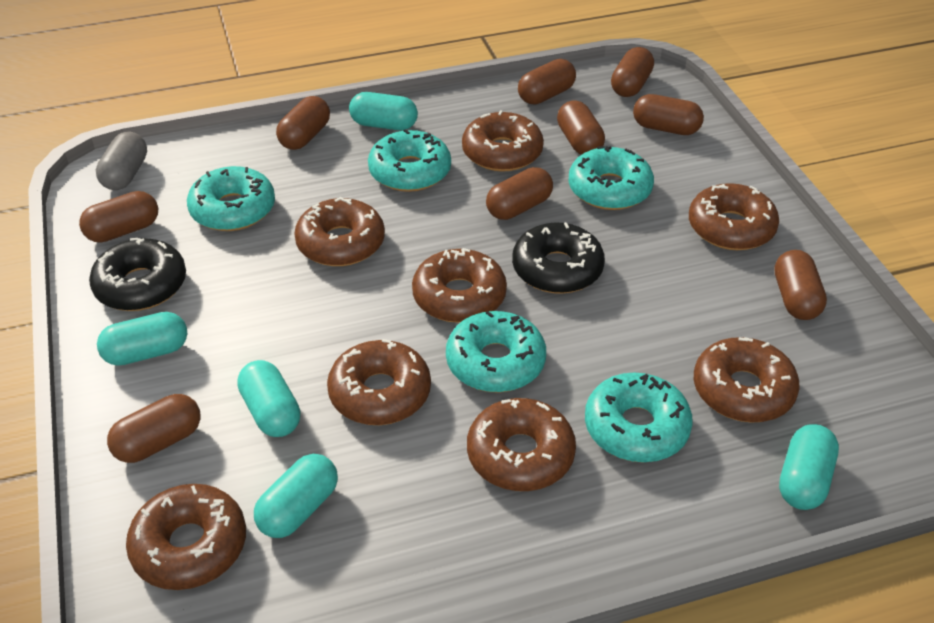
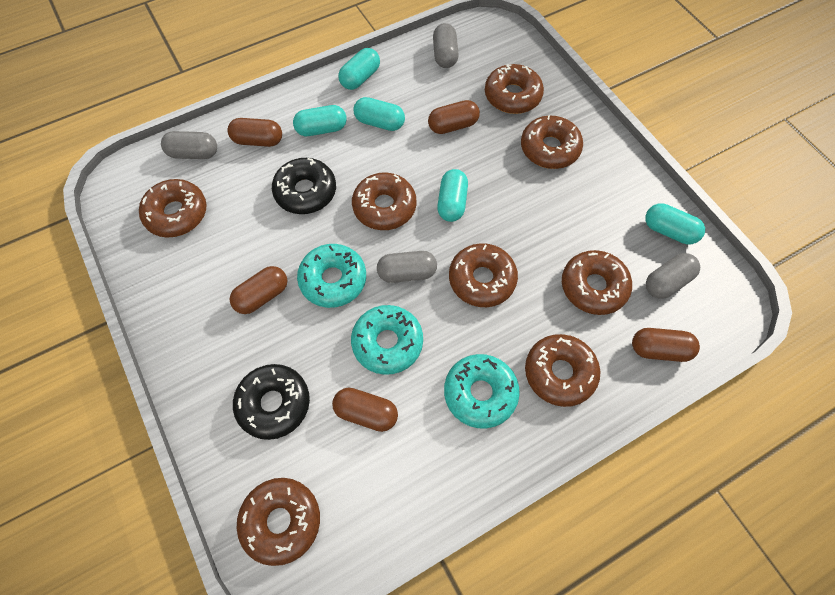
brown capsule: 9 -> 5
grey capsule: 1 -> 4
turquoise donut: 5 -> 3

